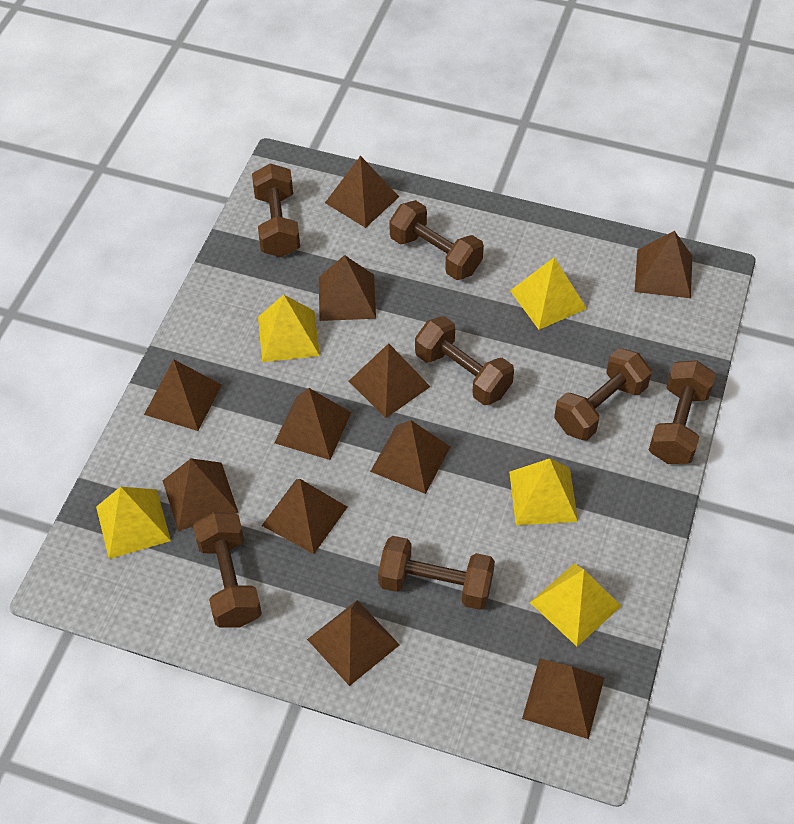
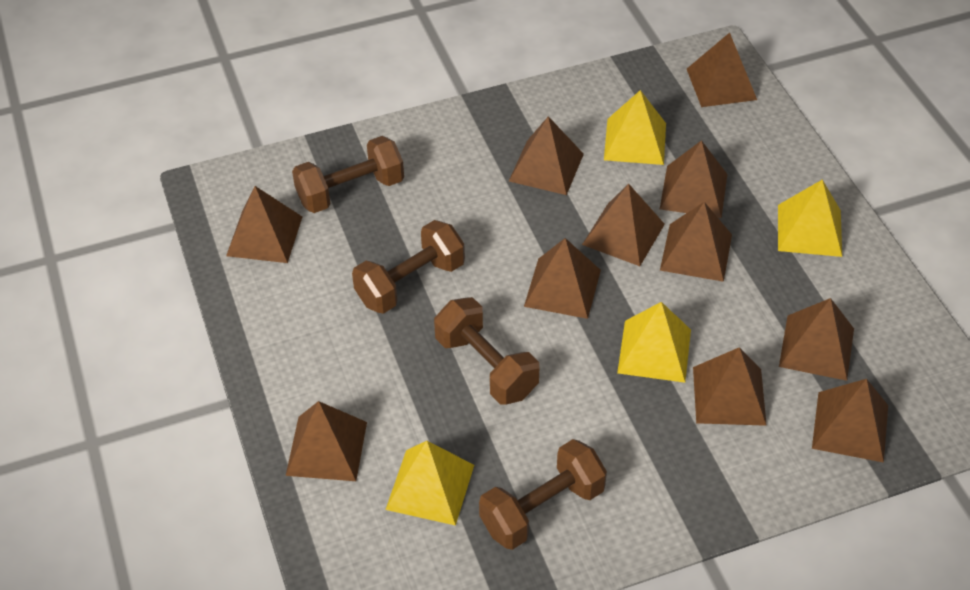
brown dumbbell: 7 -> 4
yellow pyramid: 5 -> 4

